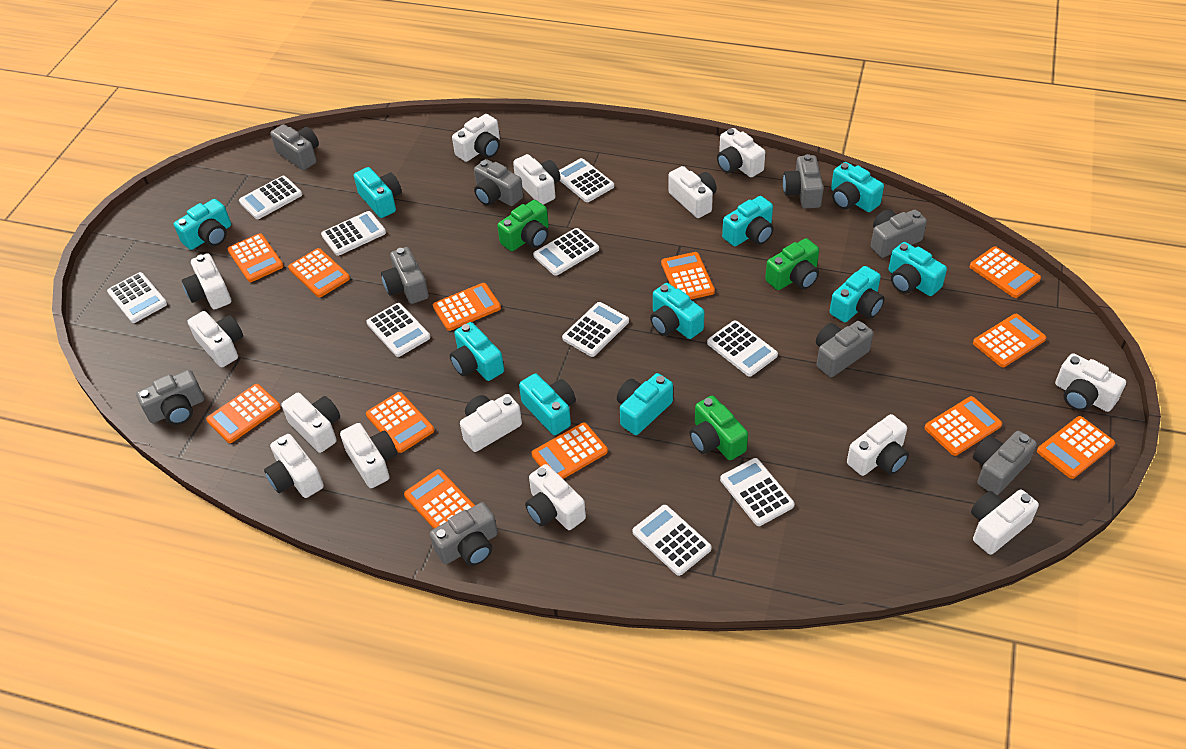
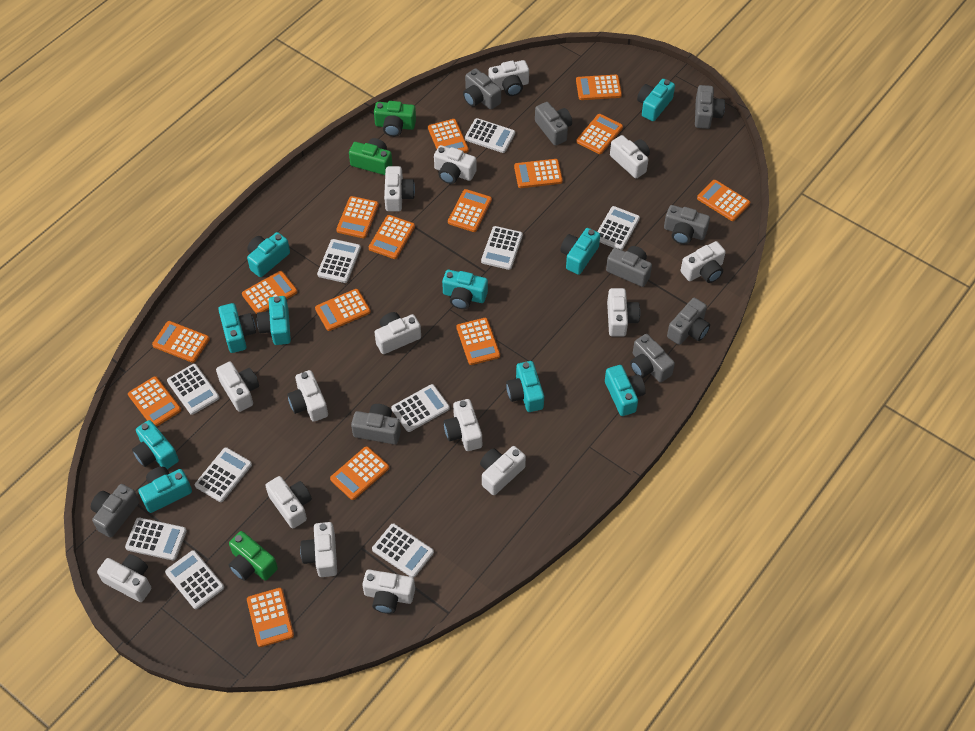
orange calculator: 12 -> 15
white camera: 14 -> 15

